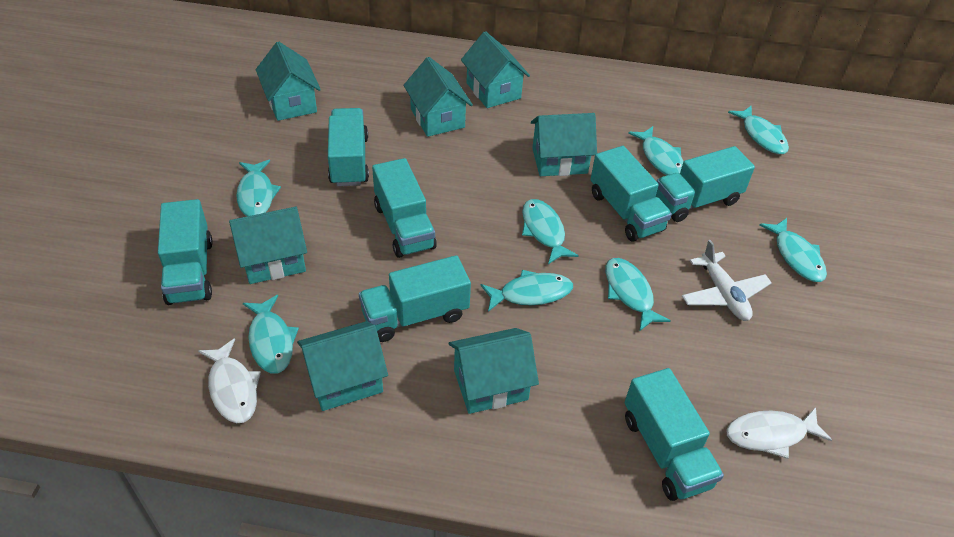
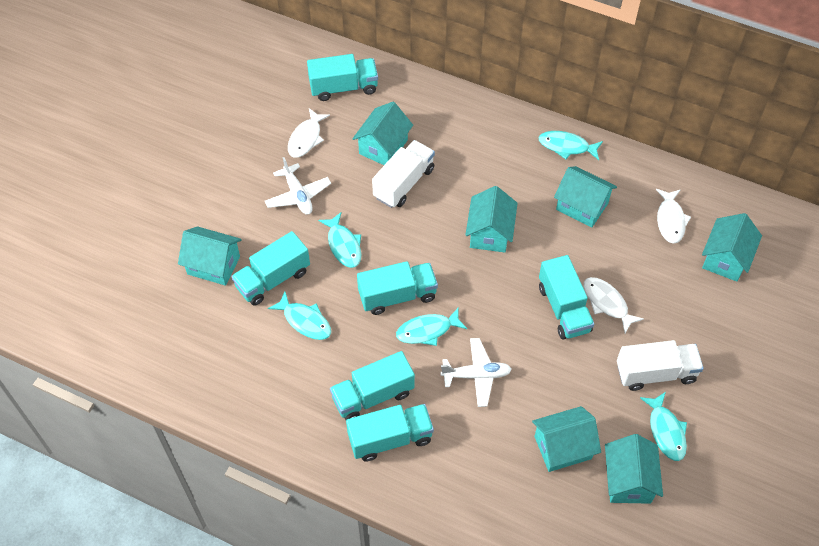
turquoise fish: 8 -> 5
turquoise truck: 7 -> 6
white fish: 2 -> 3
white plane: 1 -> 2
white truck: 0 -> 2

